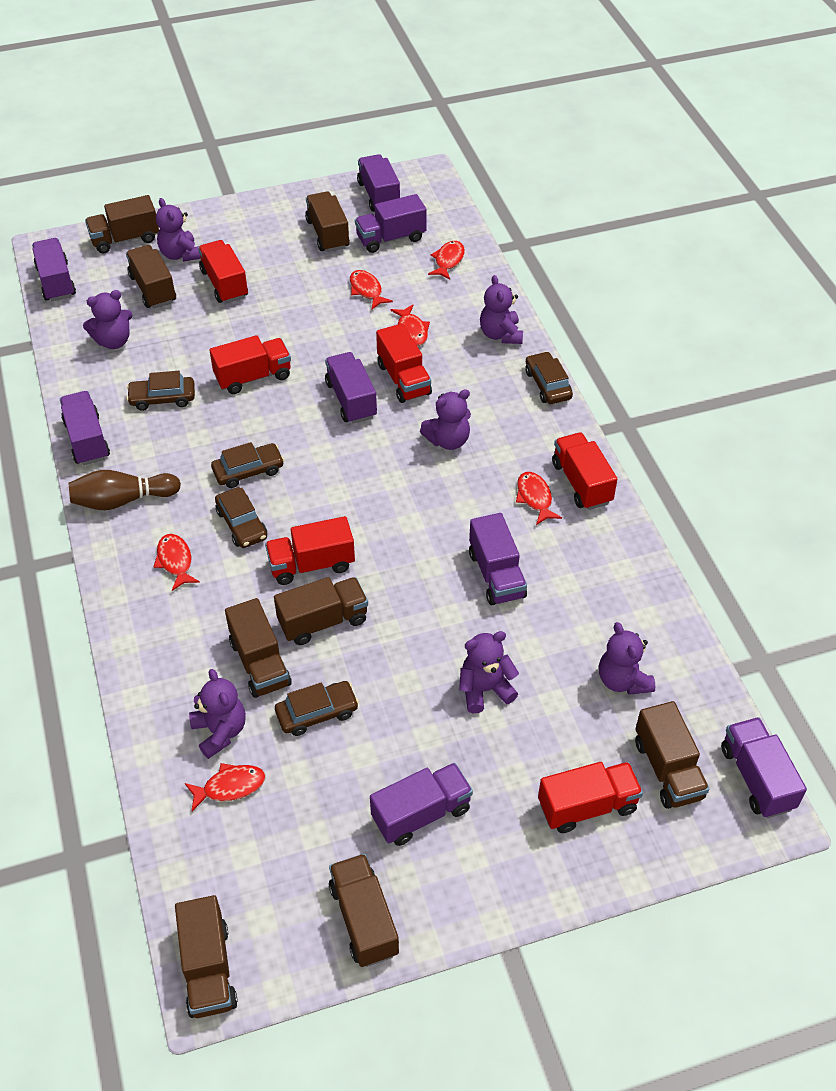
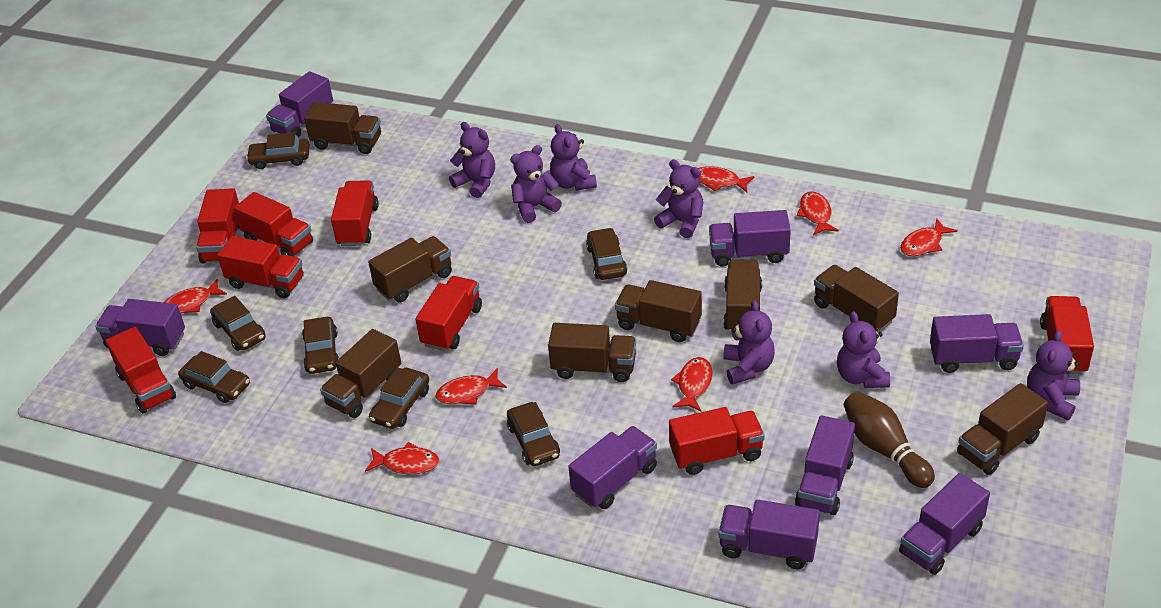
brown car: 5 -> 7
red fish: 6 -> 7
red truck: 6 -> 8

